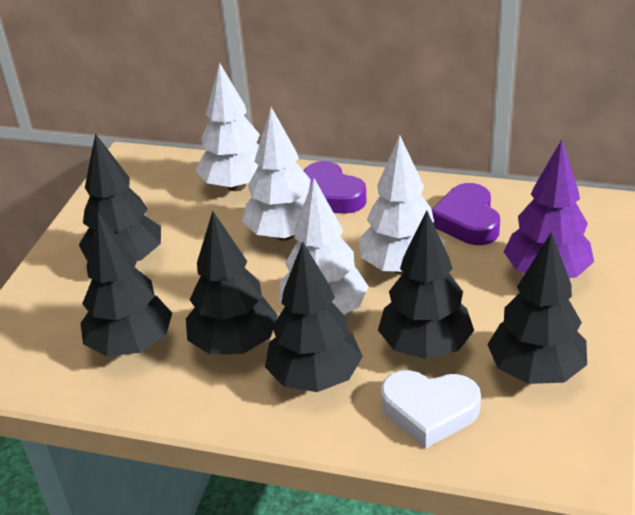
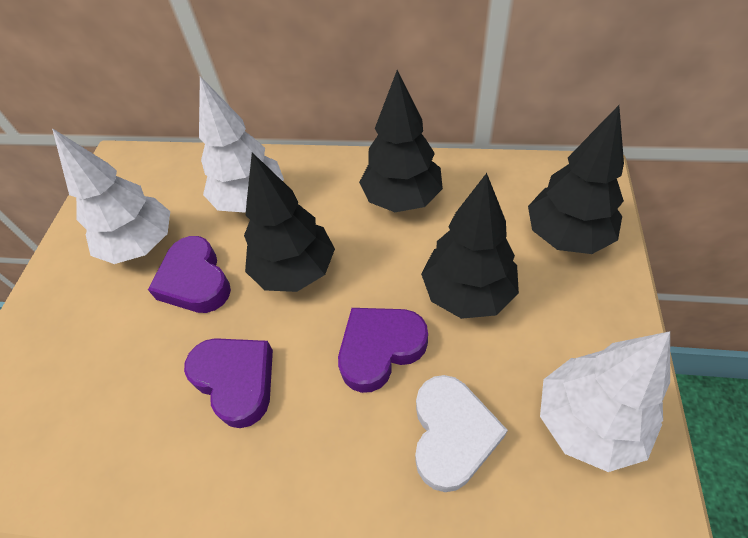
black tree: 6 -> 4
purple heart: 2 -> 3
purple tree: 1 -> 0
white tree: 4 -> 3

